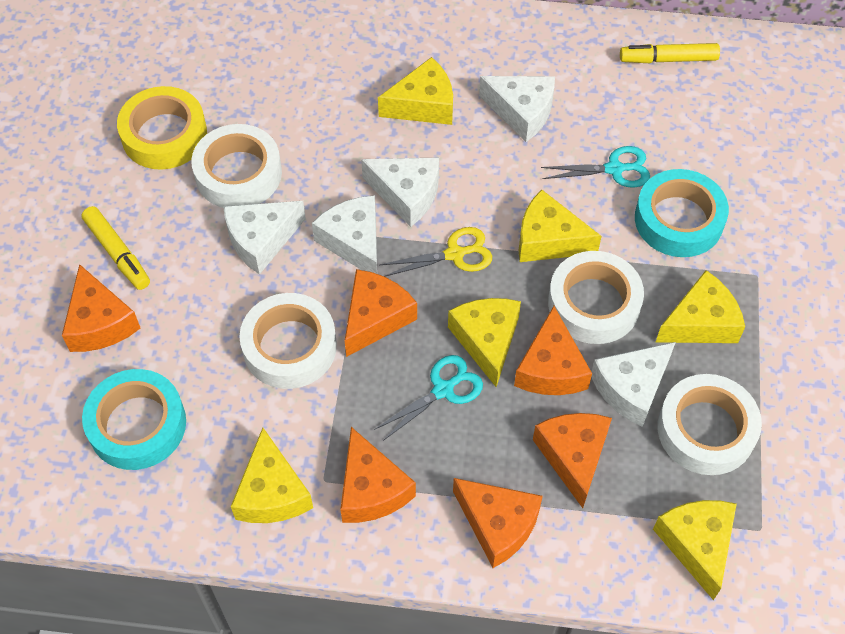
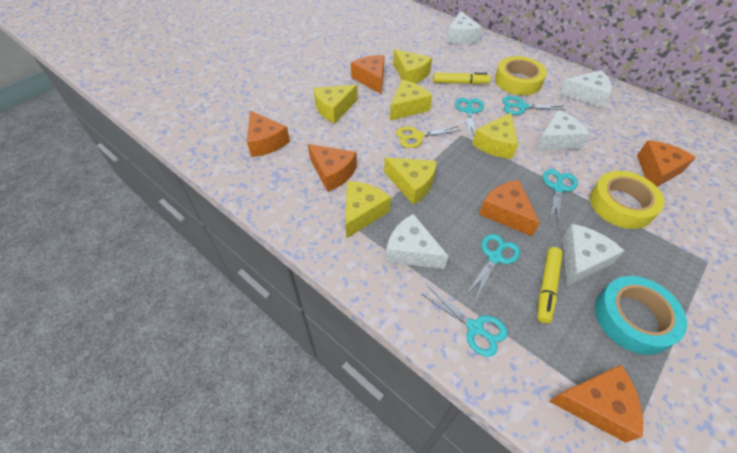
turquoise scissors: 2 -> 5
turquoise tape: 2 -> 1
white tape: 4 -> 0
yellow tape: 1 -> 2

